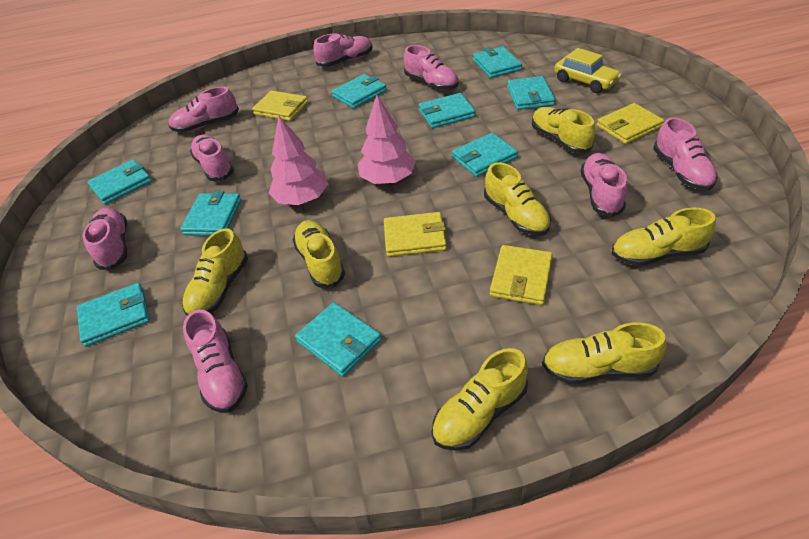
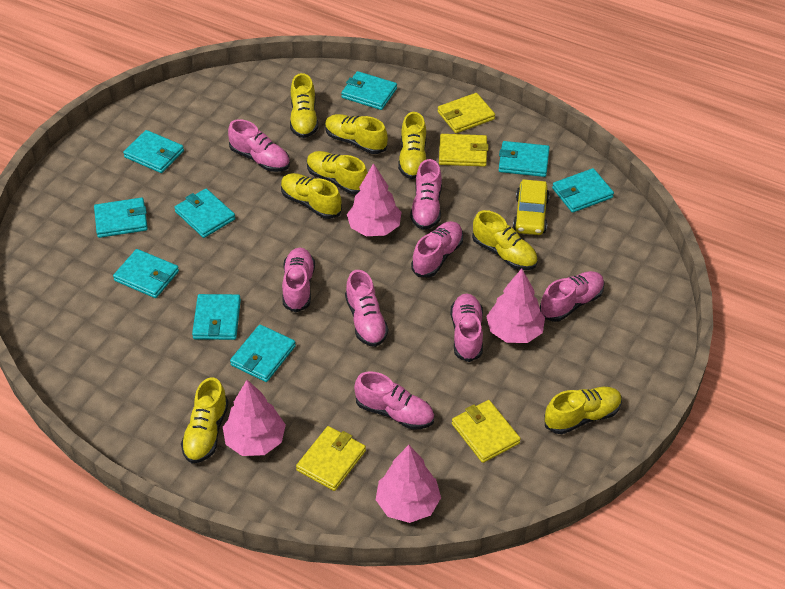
pink tree: 2 -> 4
yellow shoe: 7 -> 8

